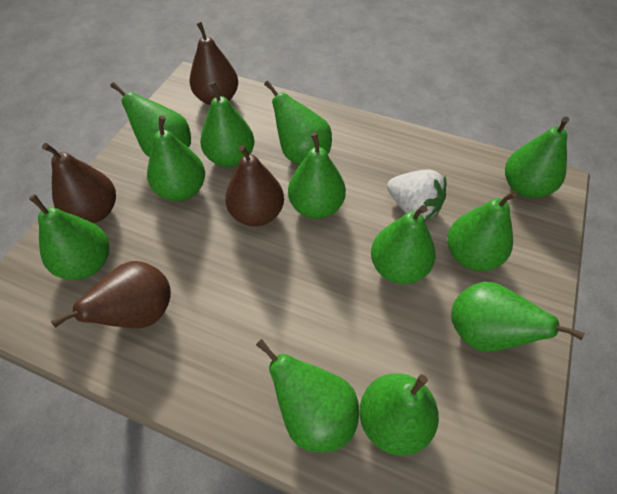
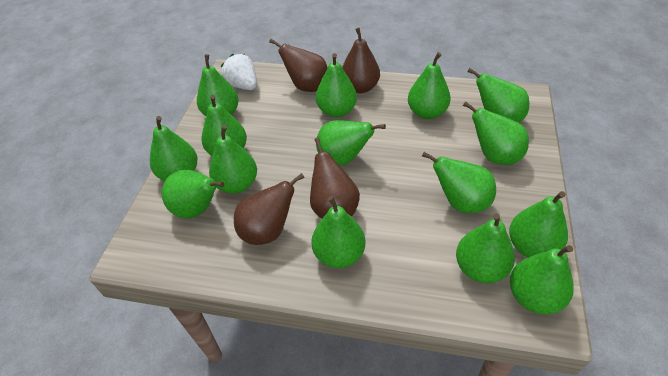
green pear: 12 -> 15

